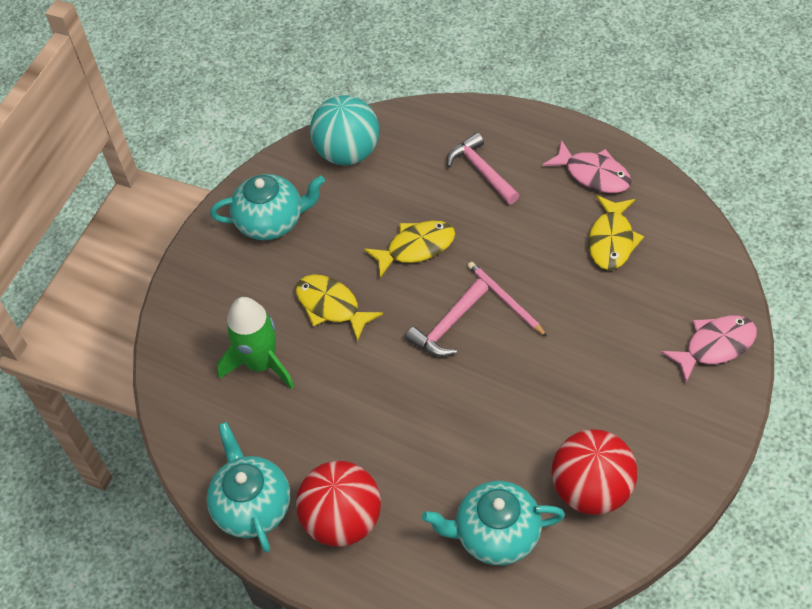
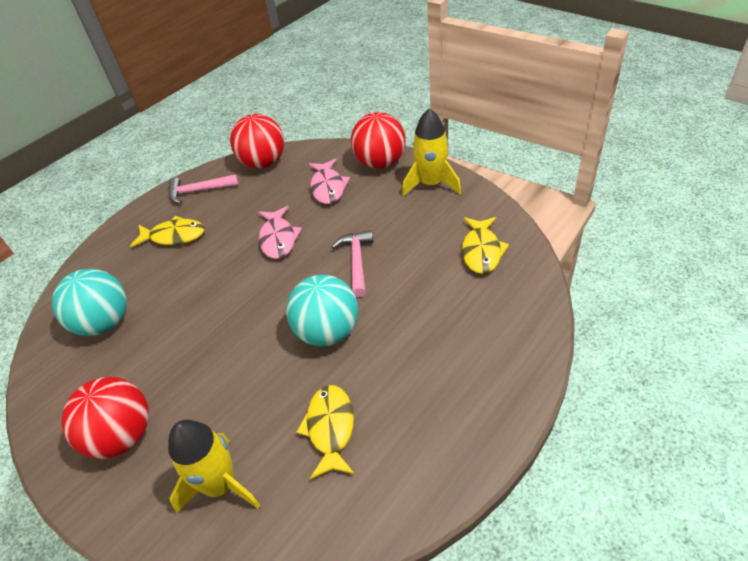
green rocket: 1 -> 0
pink pencil: 1 -> 0
red ball: 2 -> 3
turquoise ball: 1 -> 2
turquoise teapot: 3 -> 0
yellow rocket: 0 -> 2

